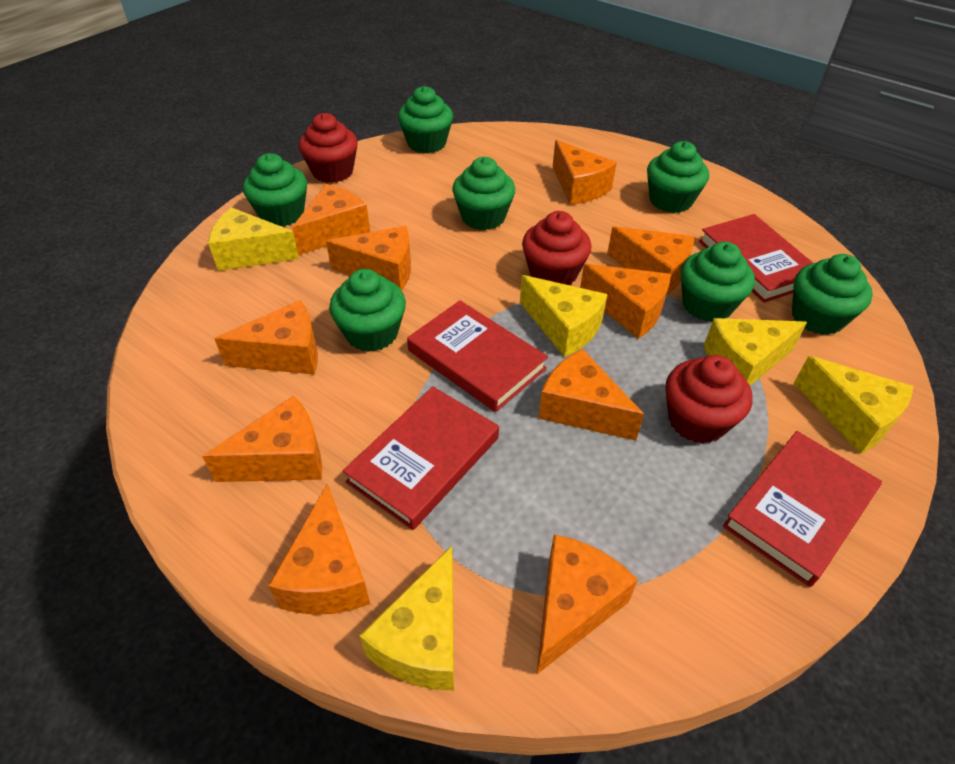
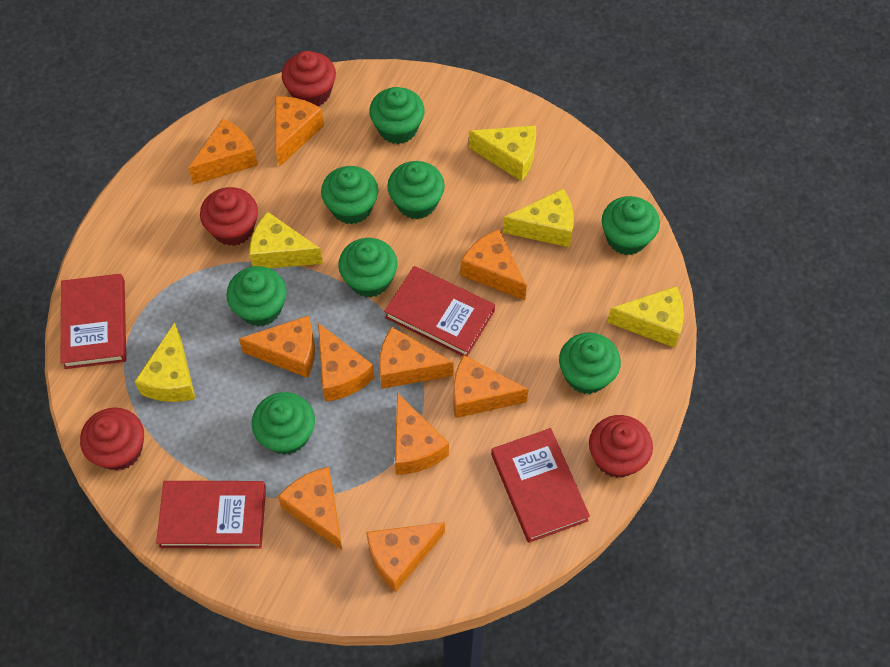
green cupcake: 7 -> 8
red cupcake: 3 -> 4

